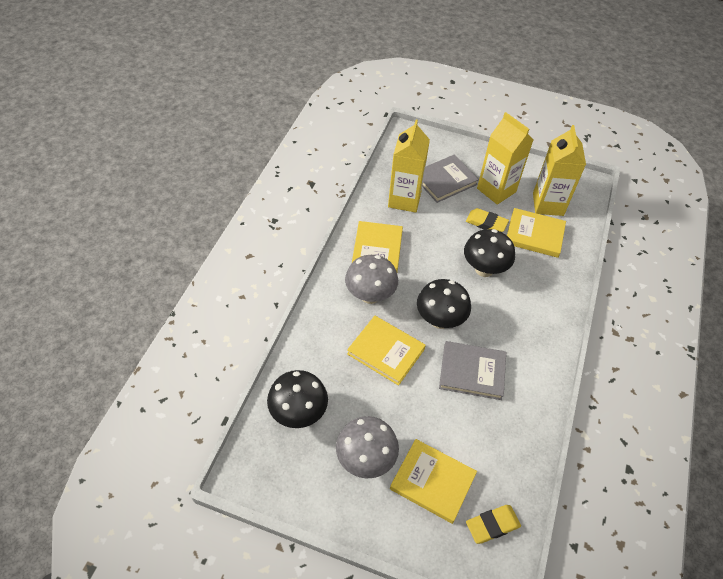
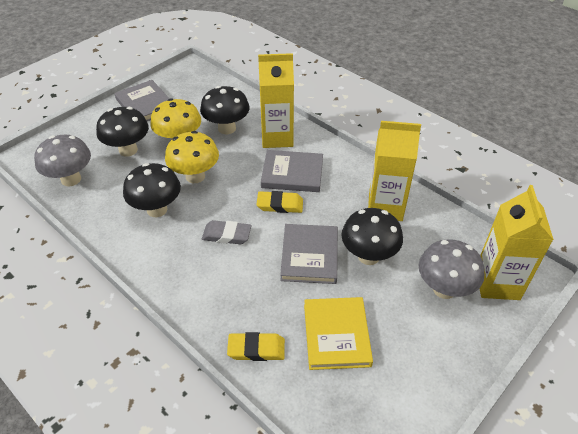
black mushroom: 3 -> 4
grey book: 2 -> 3
grey eraser: 0 -> 1
yellow book: 4 -> 1
yellow mushroom: 0 -> 2

